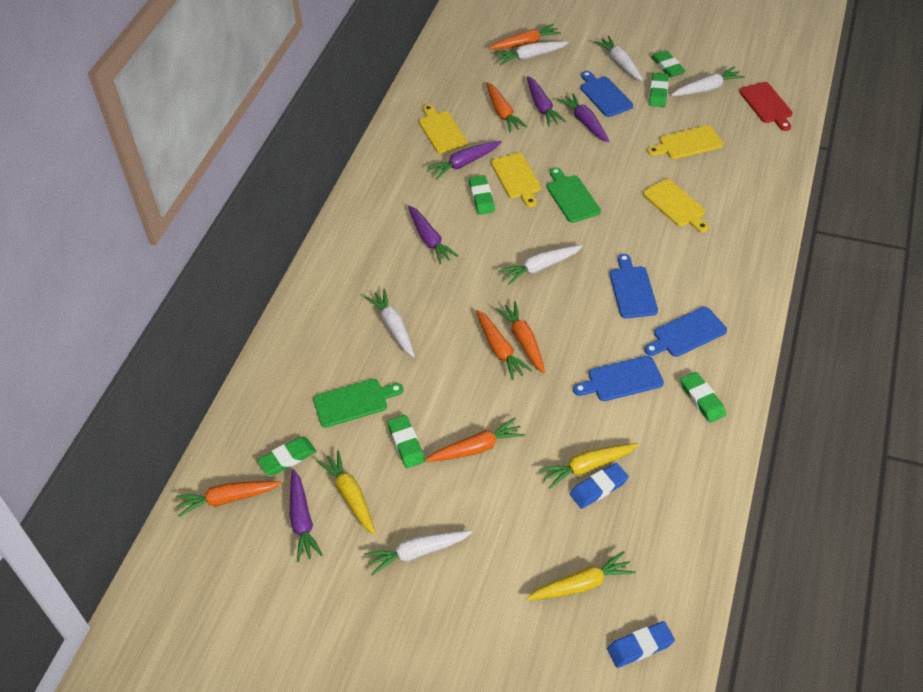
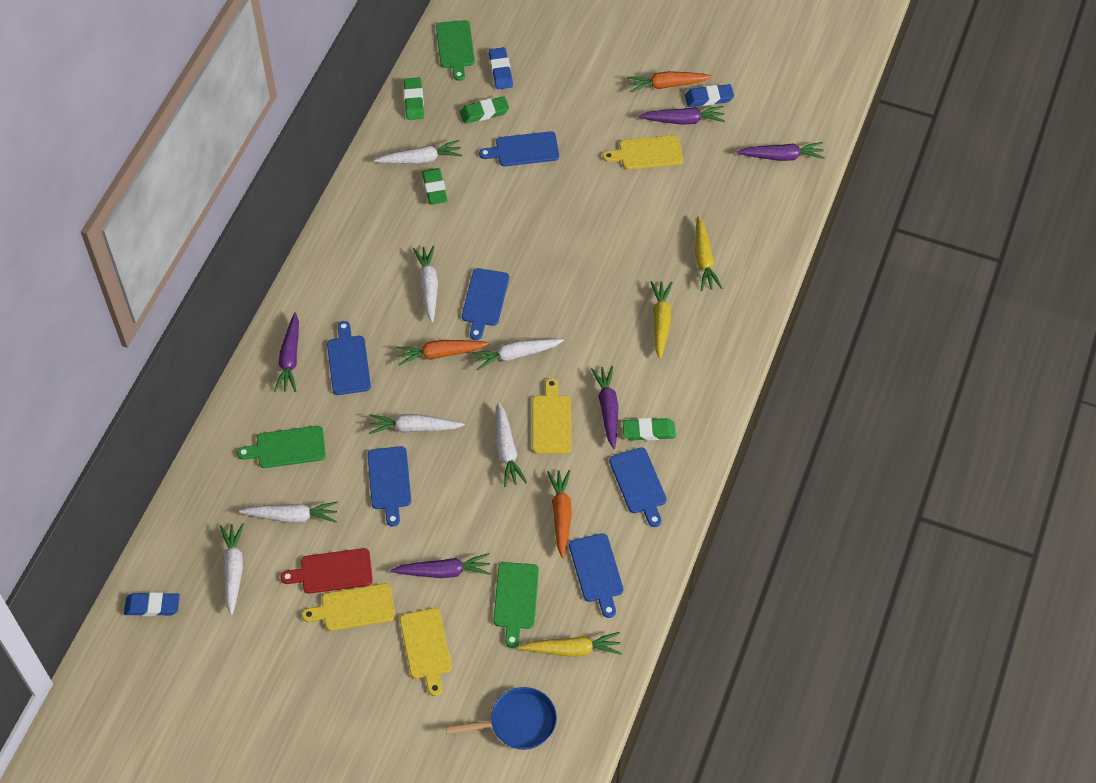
blue cutting board: 4 -> 6
blue eraser: 2 -> 3
blue pan: 0 -> 1
green cutting board: 2 -> 3
green eraser: 6 -> 4
orange carrot: 6 -> 3
white carrot: 6 -> 7

